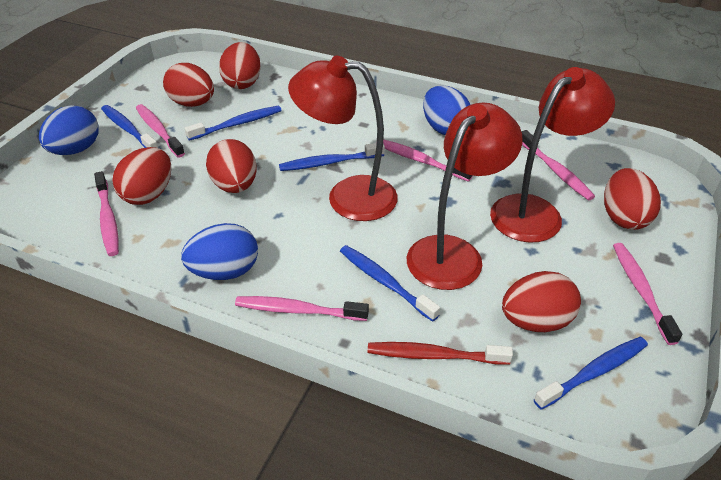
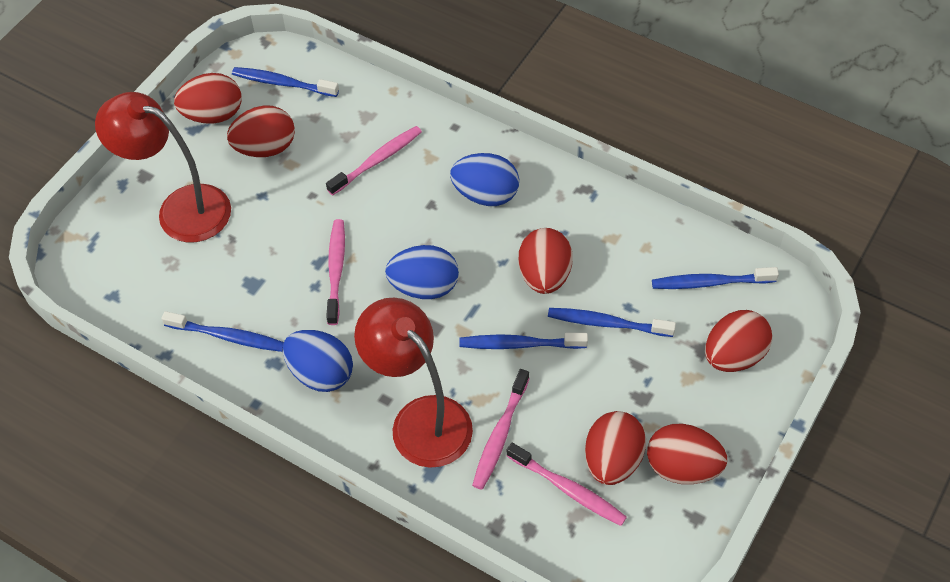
pink toothbrush: 6 -> 4
red lamp: 3 -> 2
red toothbrush: 1 -> 0

